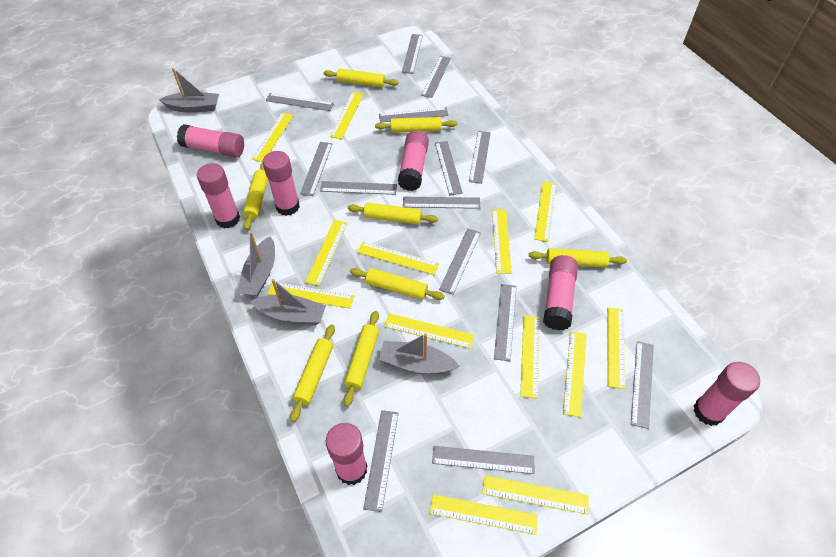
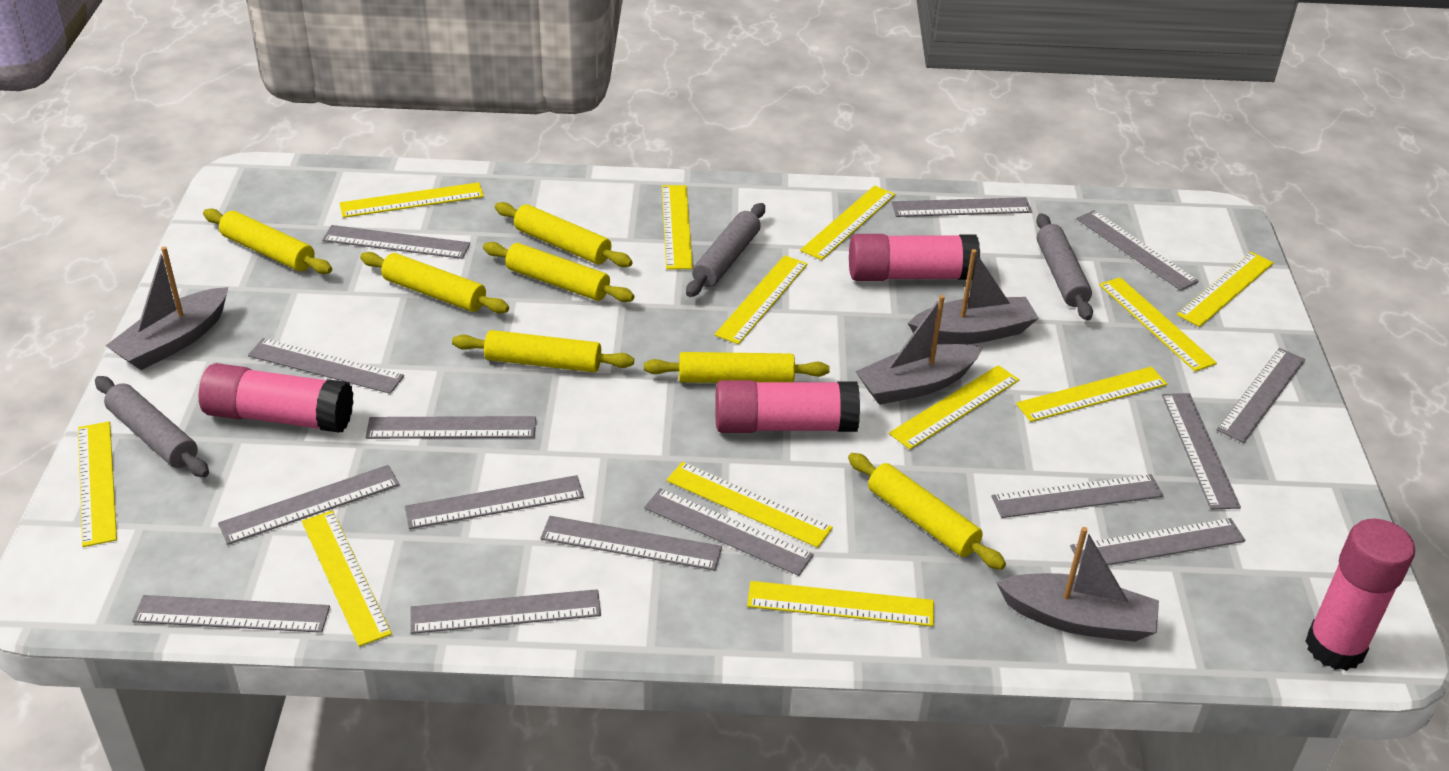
grey rolling pin: 0 -> 3
grey ruler: 14 -> 15
pink glue stick: 7 -> 4
yellow rolling pin: 8 -> 7
yellow ruler: 13 -> 12

